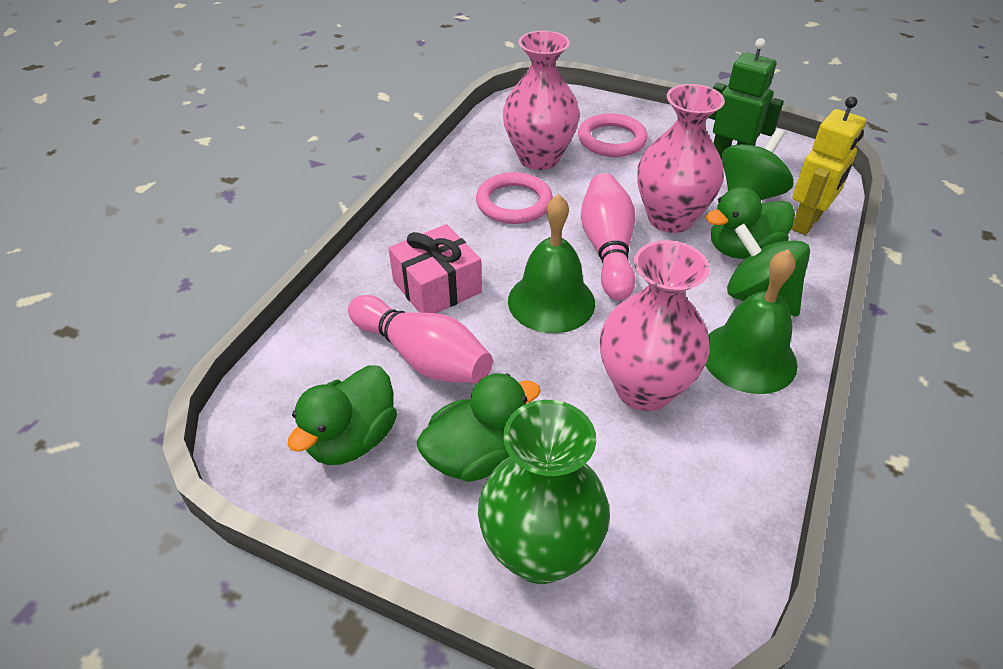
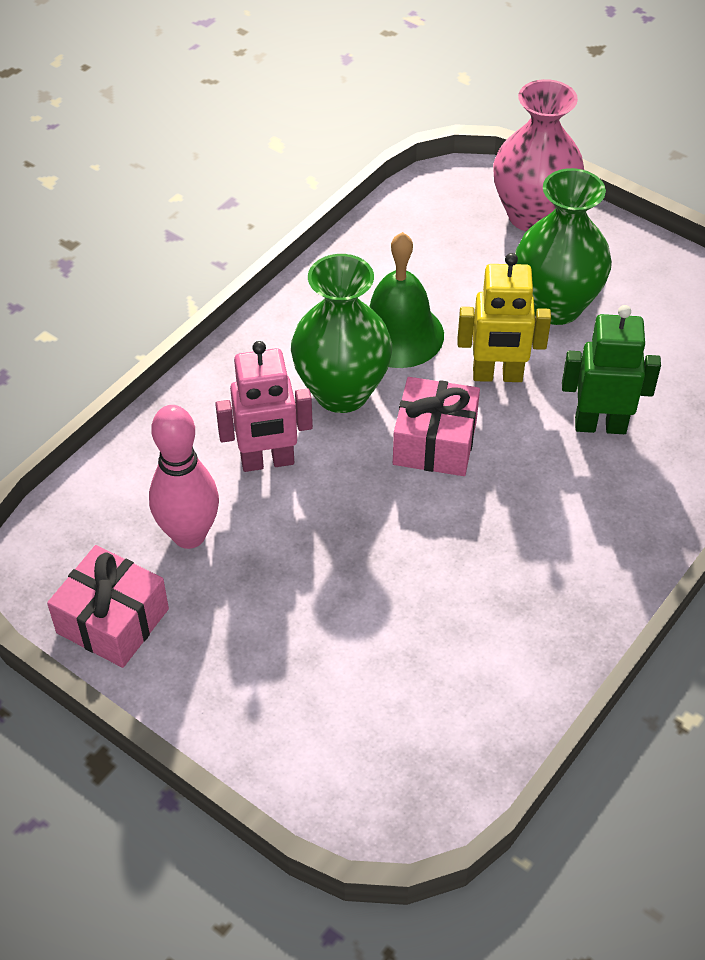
green bell: 2 -> 1
green duck: 3 -> 0
green spinning top: 2 -> 0
green vase: 1 -> 2
pink bowling pin: 2 -> 1
pink gift: 1 -> 2
pink ring: 2 -> 0
pink robot: 0 -> 1
pink vase: 3 -> 1

